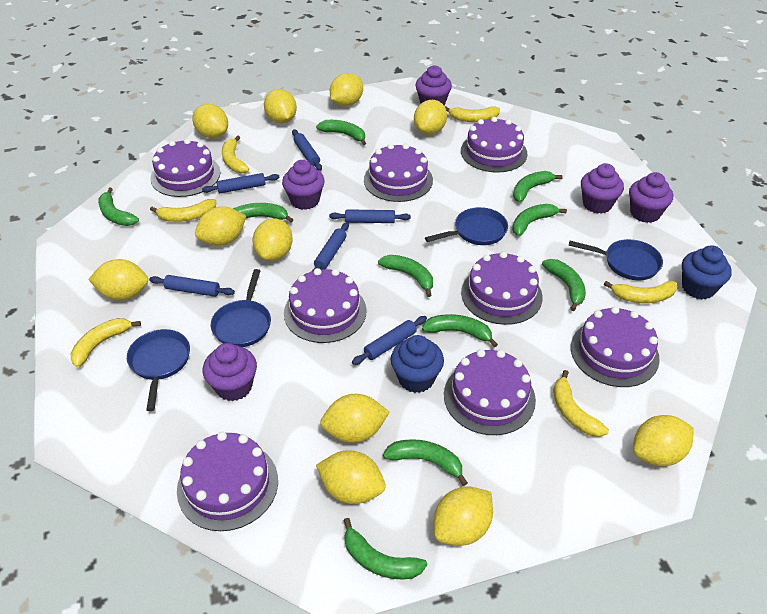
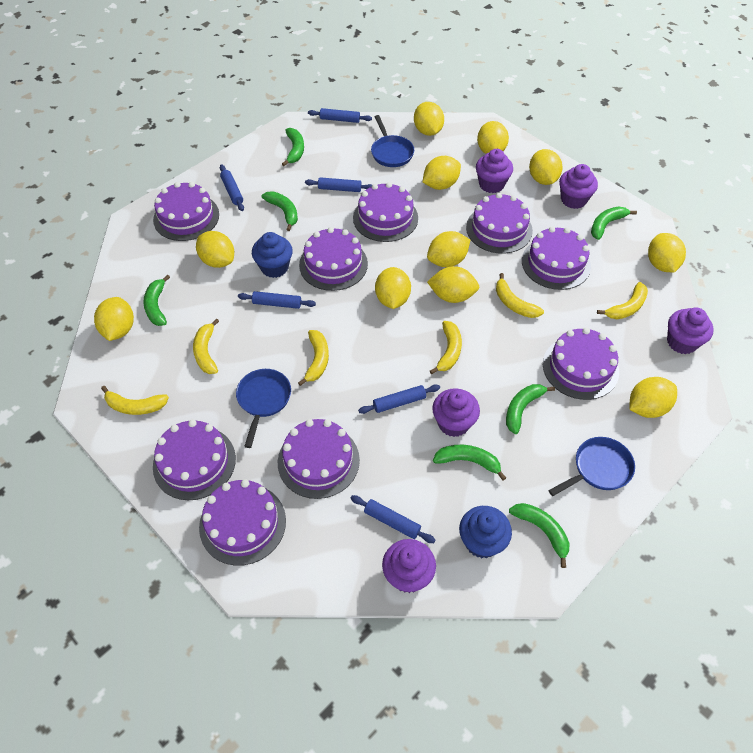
blue pan: 4 -> 3
green banana: 10 -> 7
purple cake: 8 -> 9

